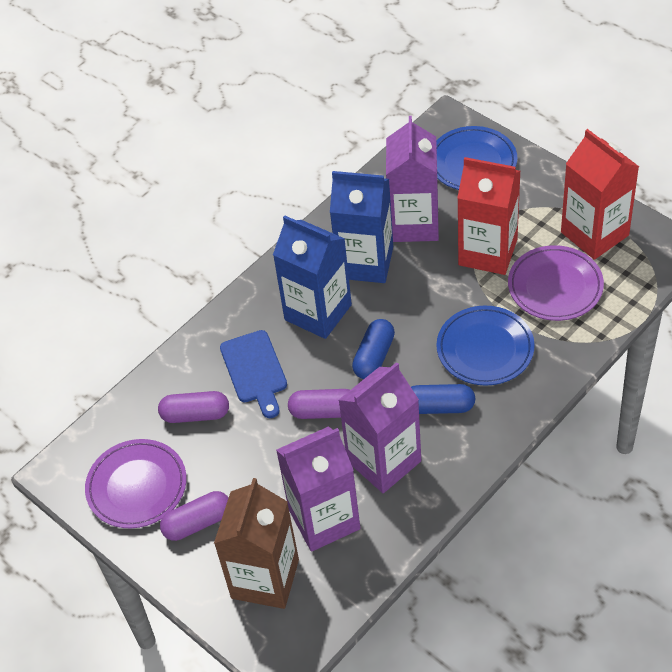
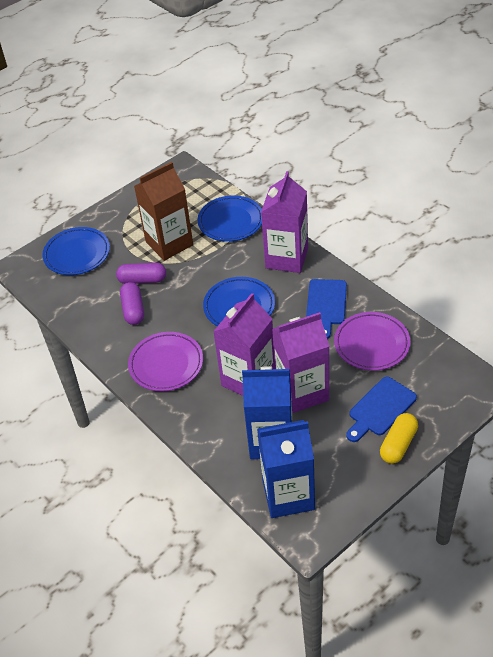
blue capsule: 2 -> 0
blue cutting board: 1 -> 2
blue plate: 2 -> 3
purple capsule: 3 -> 2
red carton: 2 -> 0
yellow capsule: 0 -> 1

